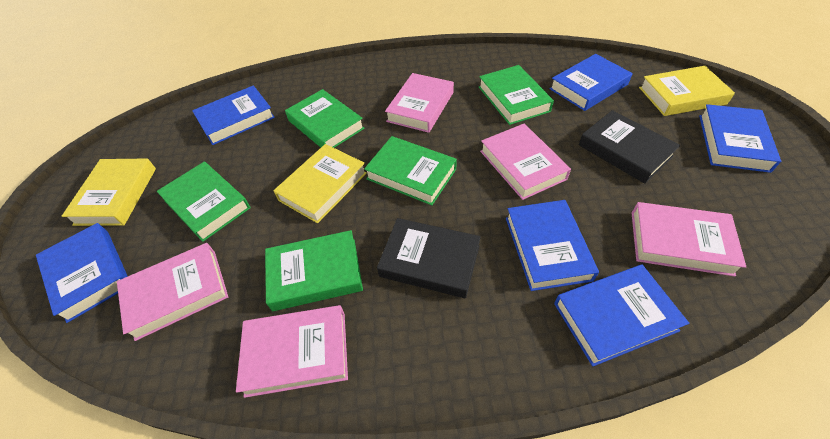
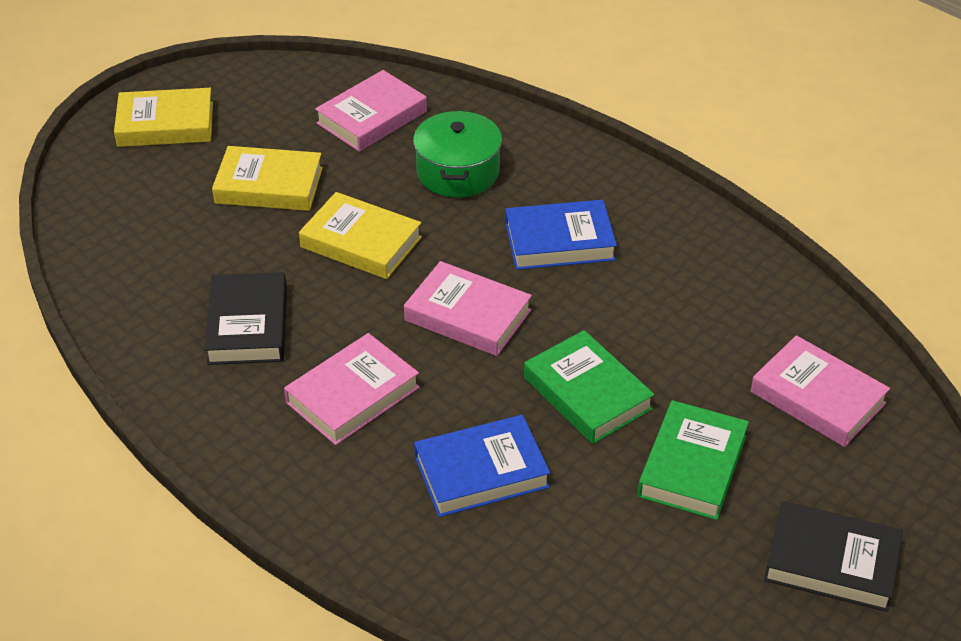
blue book: 6 -> 2
green book: 5 -> 2
green pot: 0 -> 1
pink book: 5 -> 4

